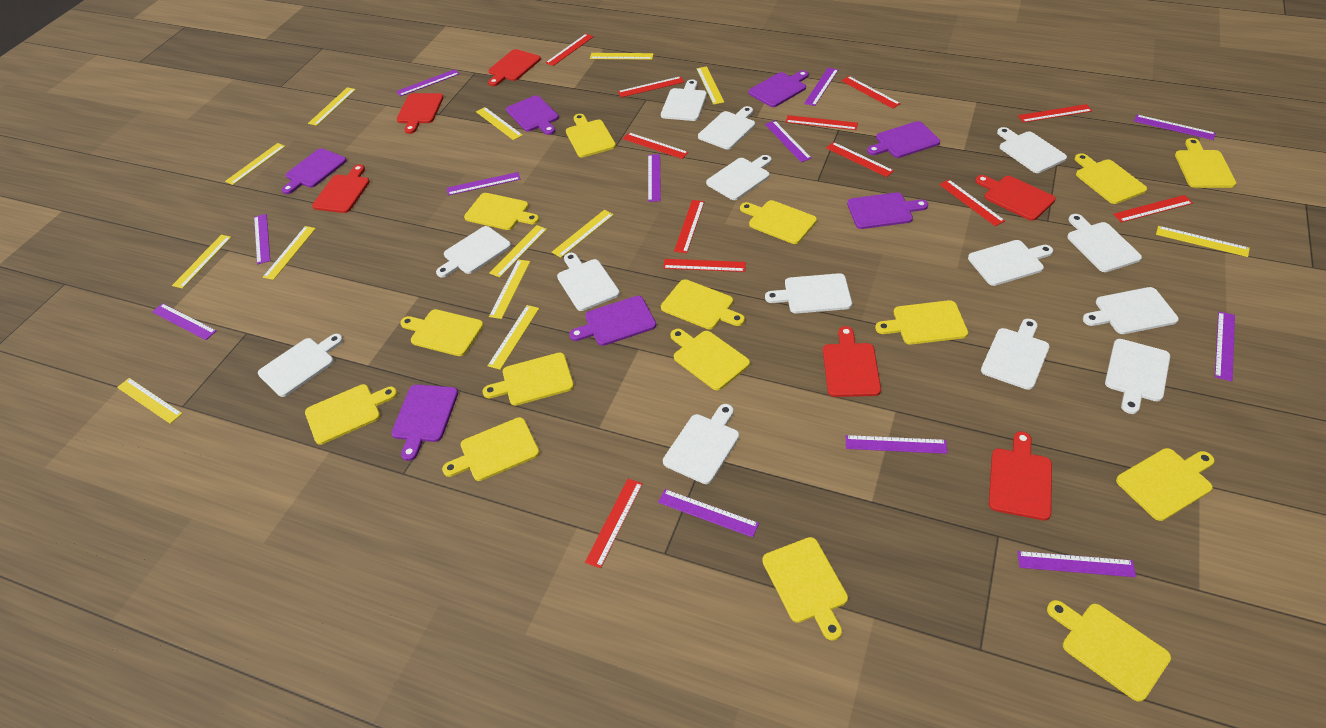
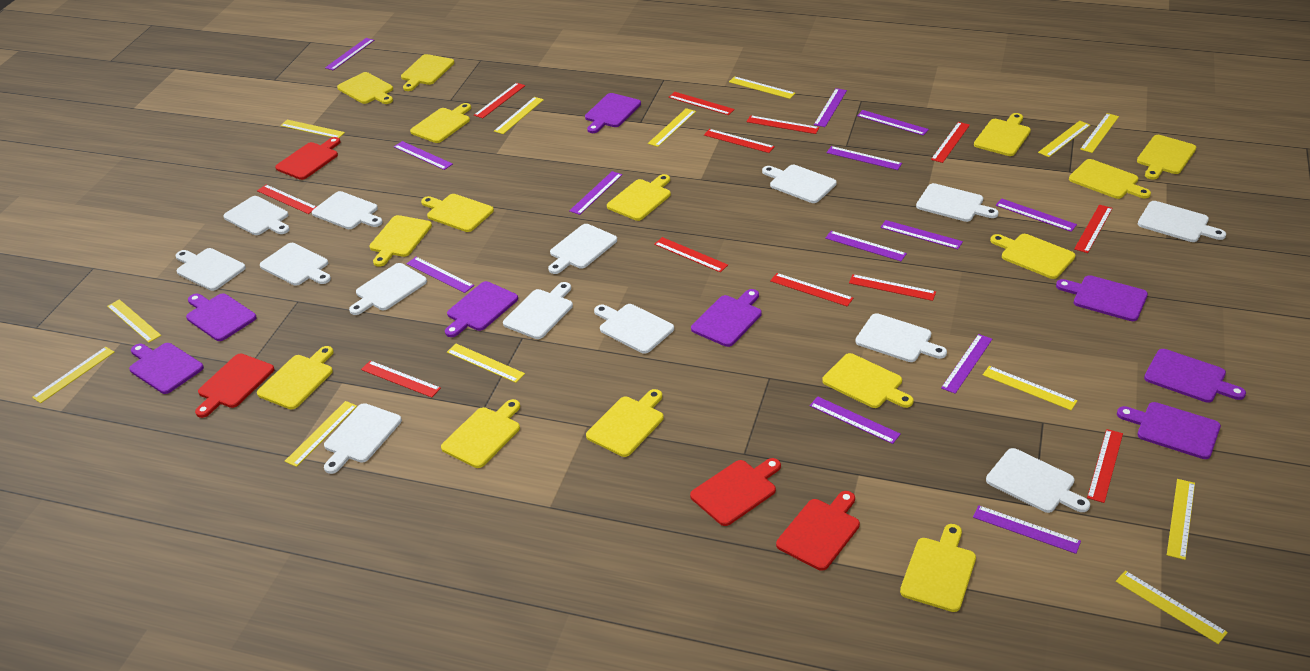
purple cutting board: 7 -> 8
purple ruler: 12 -> 13
red cutting board: 6 -> 4

